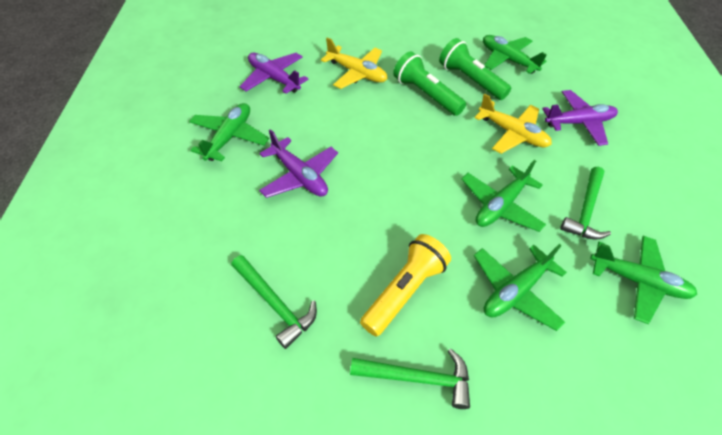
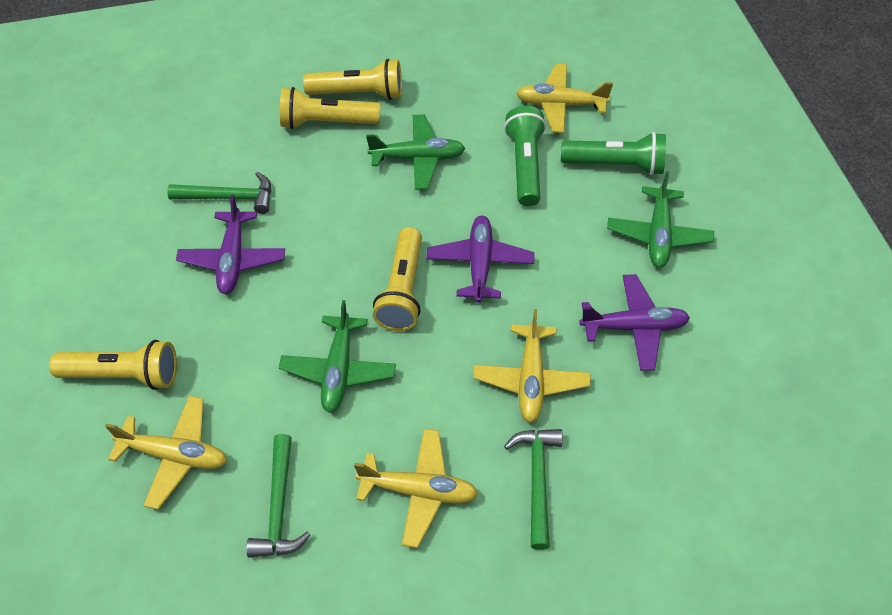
green plane: 5 -> 3
yellow flashlight: 1 -> 4
yellow plane: 2 -> 4

